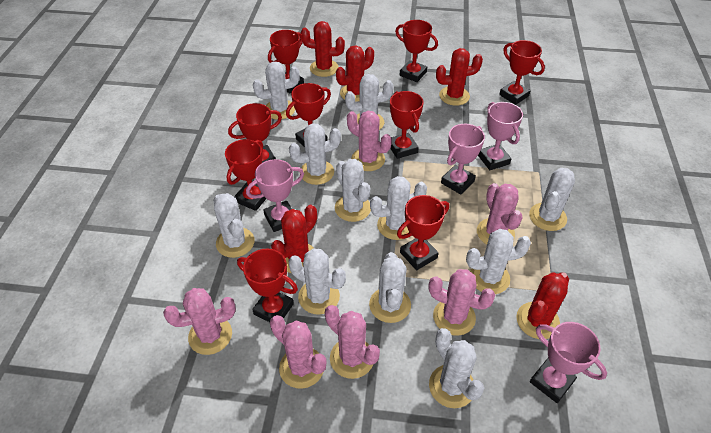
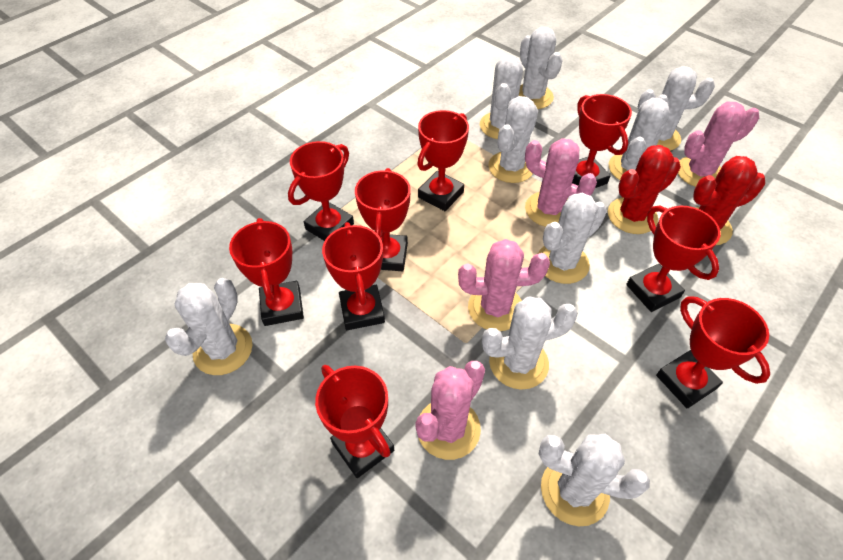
pink cactus: 6 -> 4
pink trophy: 4 -> 0
red cactus: 5 -> 2
white cactus: 11 -> 9

